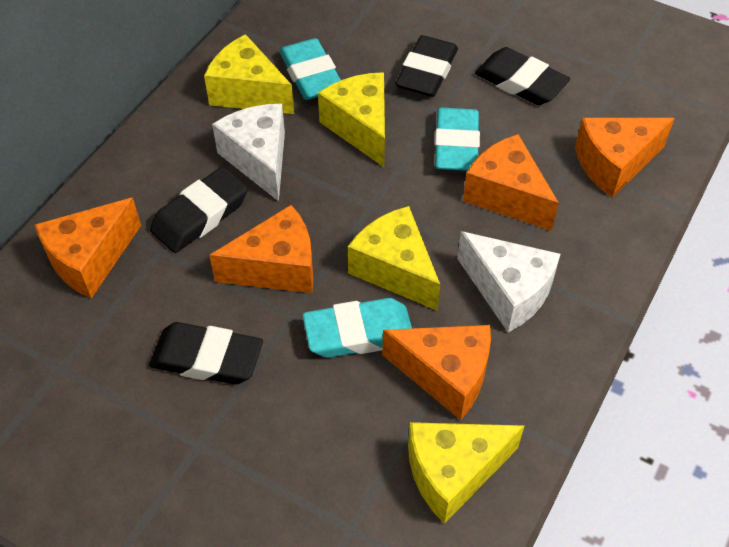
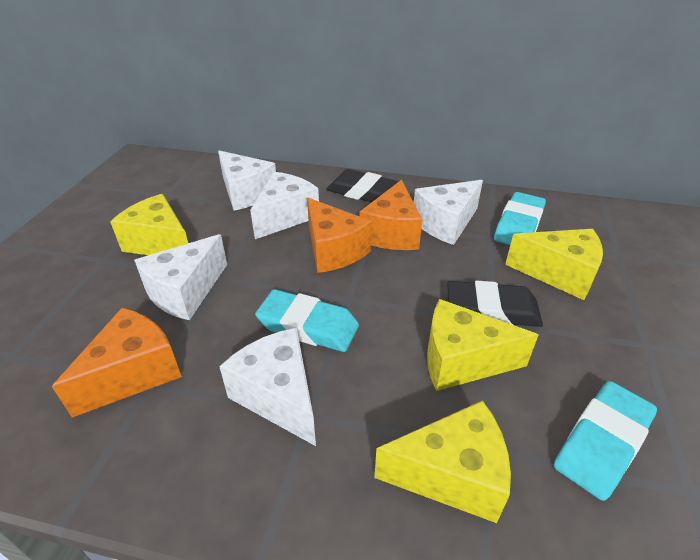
black eraser: 4 -> 2
orange cheese: 5 -> 3
white cheese: 2 -> 5

